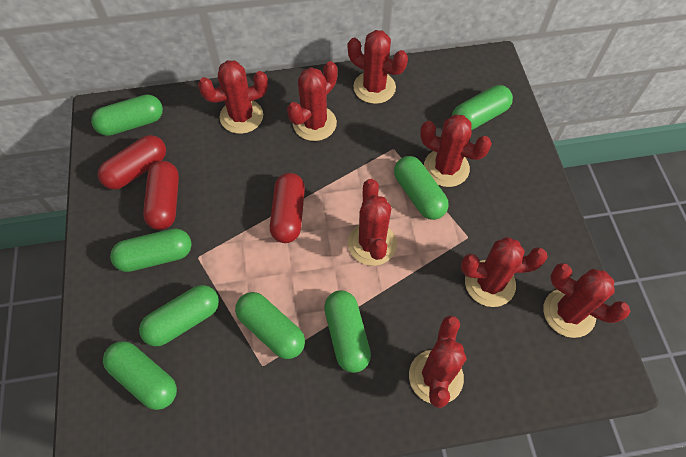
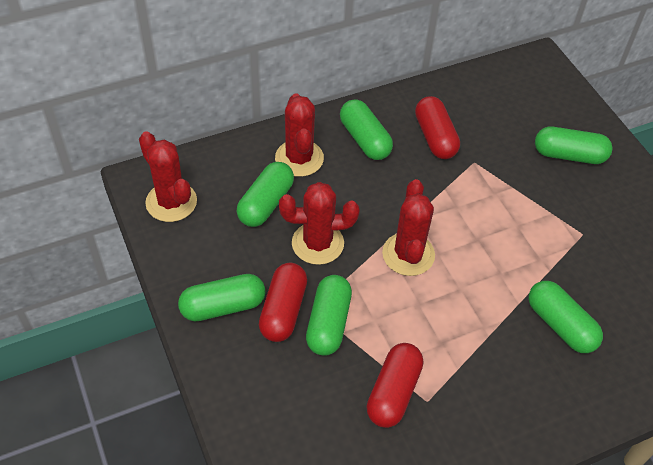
green capsule: 8 -> 6
red cactus: 8 -> 4

